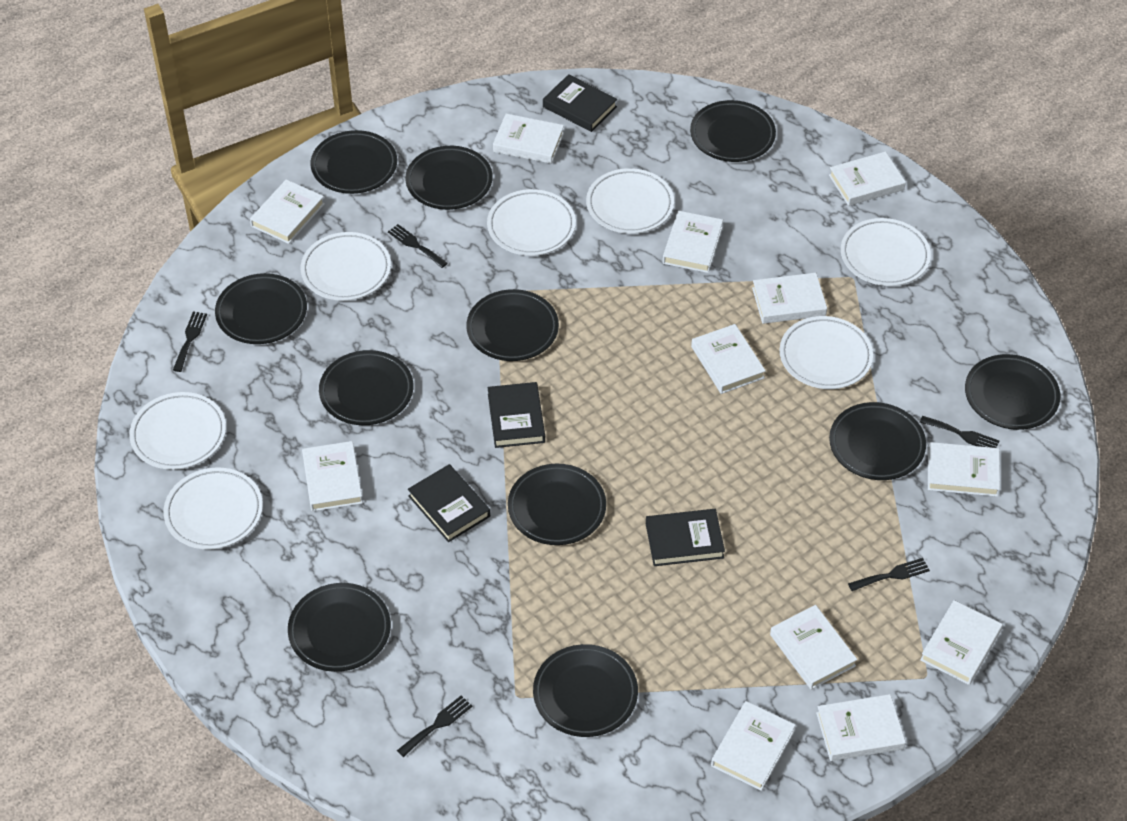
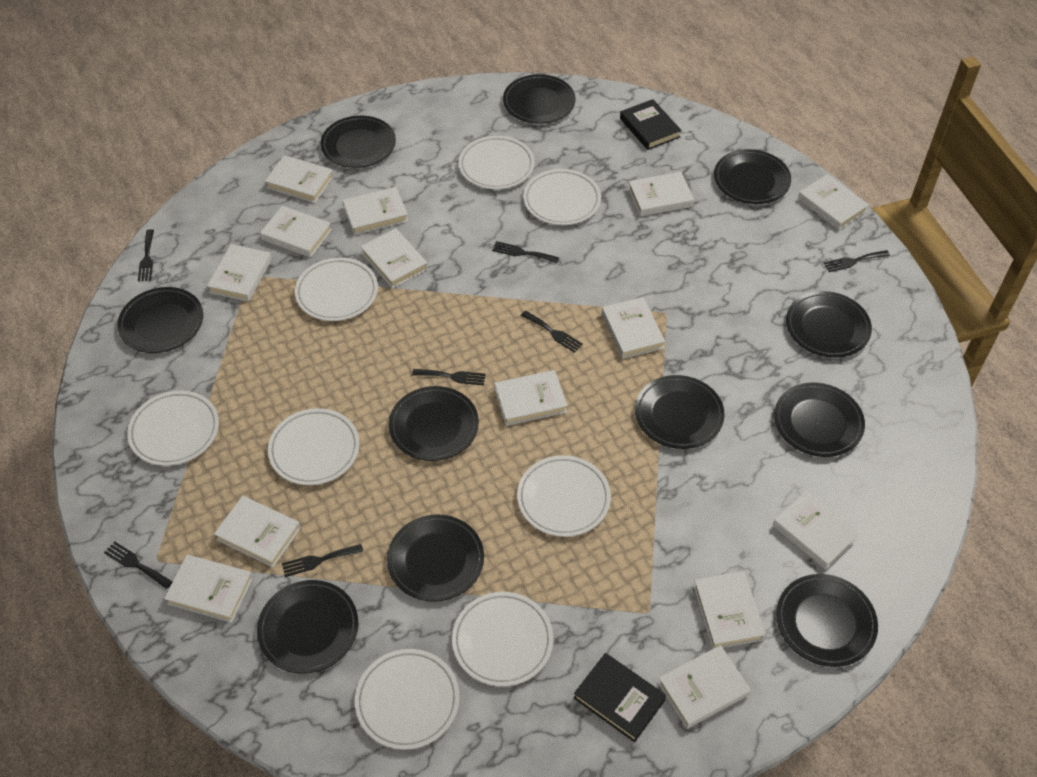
black book: 4 -> 2
black fork: 5 -> 7
white book: 12 -> 14
white plate: 7 -> 8

